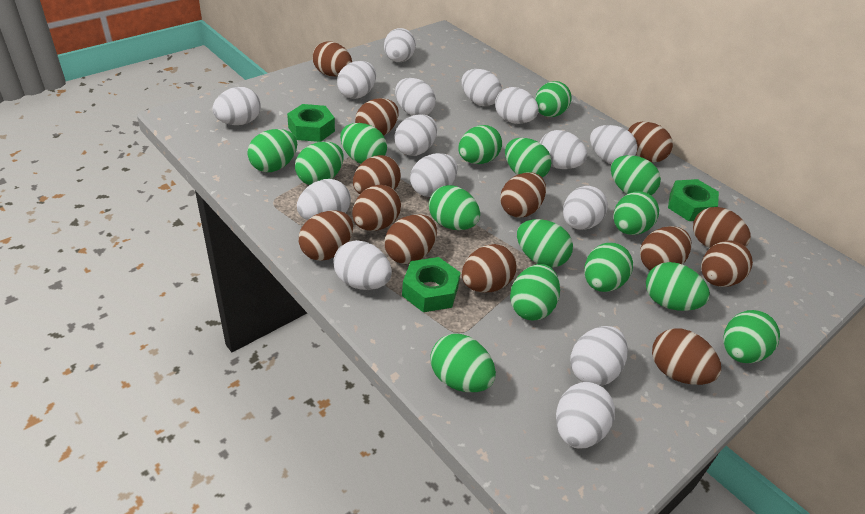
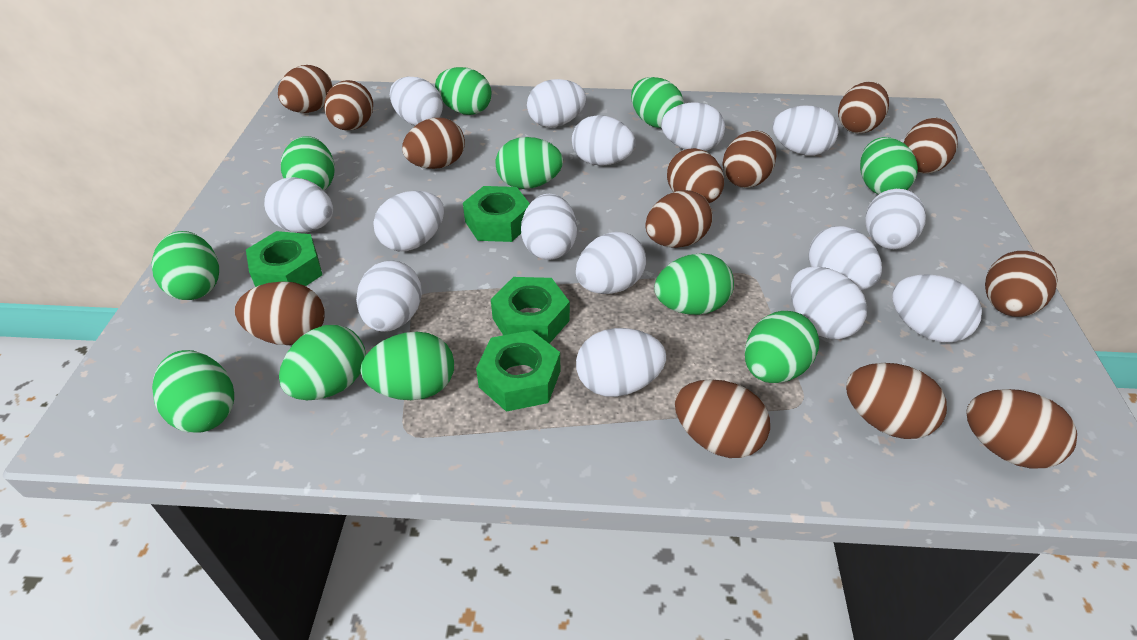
green egg: 15 -> 11
green nut: 3 -> 4

